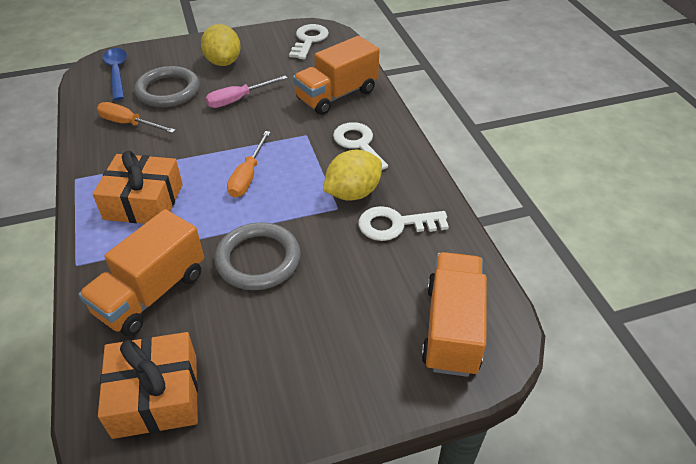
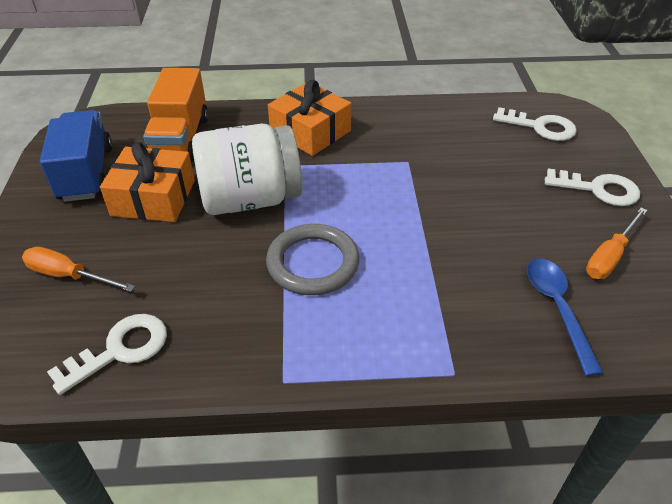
blue truck: 0 -> 1
grey ring: 2 -> 1
orange truck: 3 -> 1
pink screwdriver: 1 -> 0
white jar: 0 -> 1
yellow lemon: 2 -> 0

